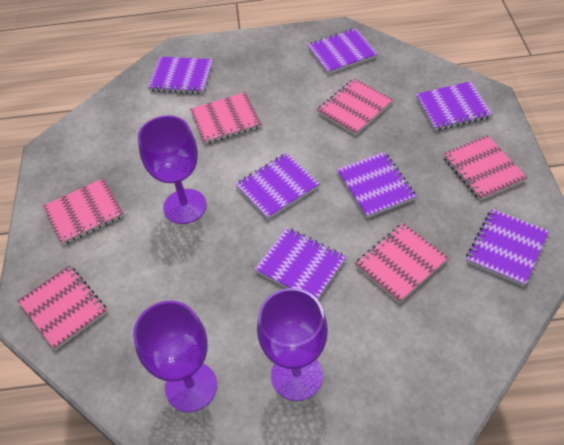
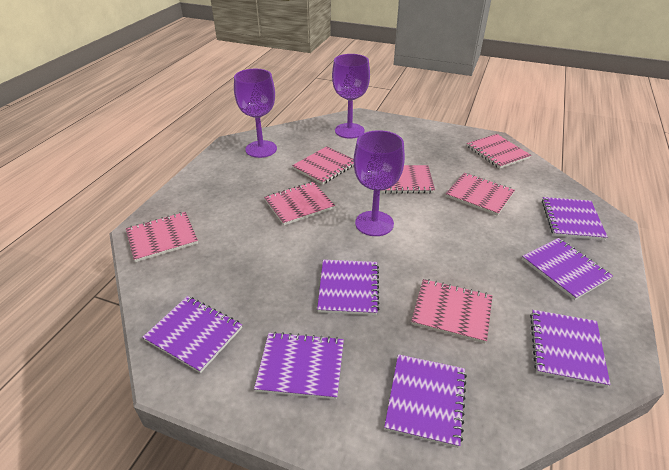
pink notebook: 6 -> 7

